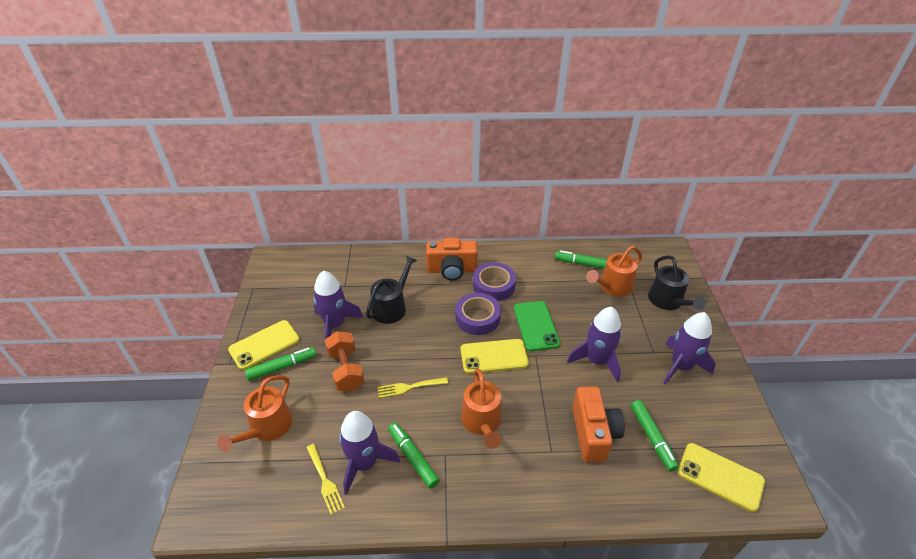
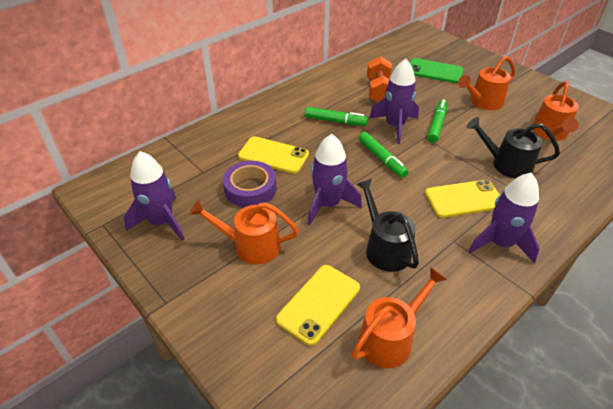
green marker: 4 -> 3
orange camera: 2 -> 0
orange watering can: 3 -> 4
purple tape: 2 -> 1
yellow fork: 2 -> 0

